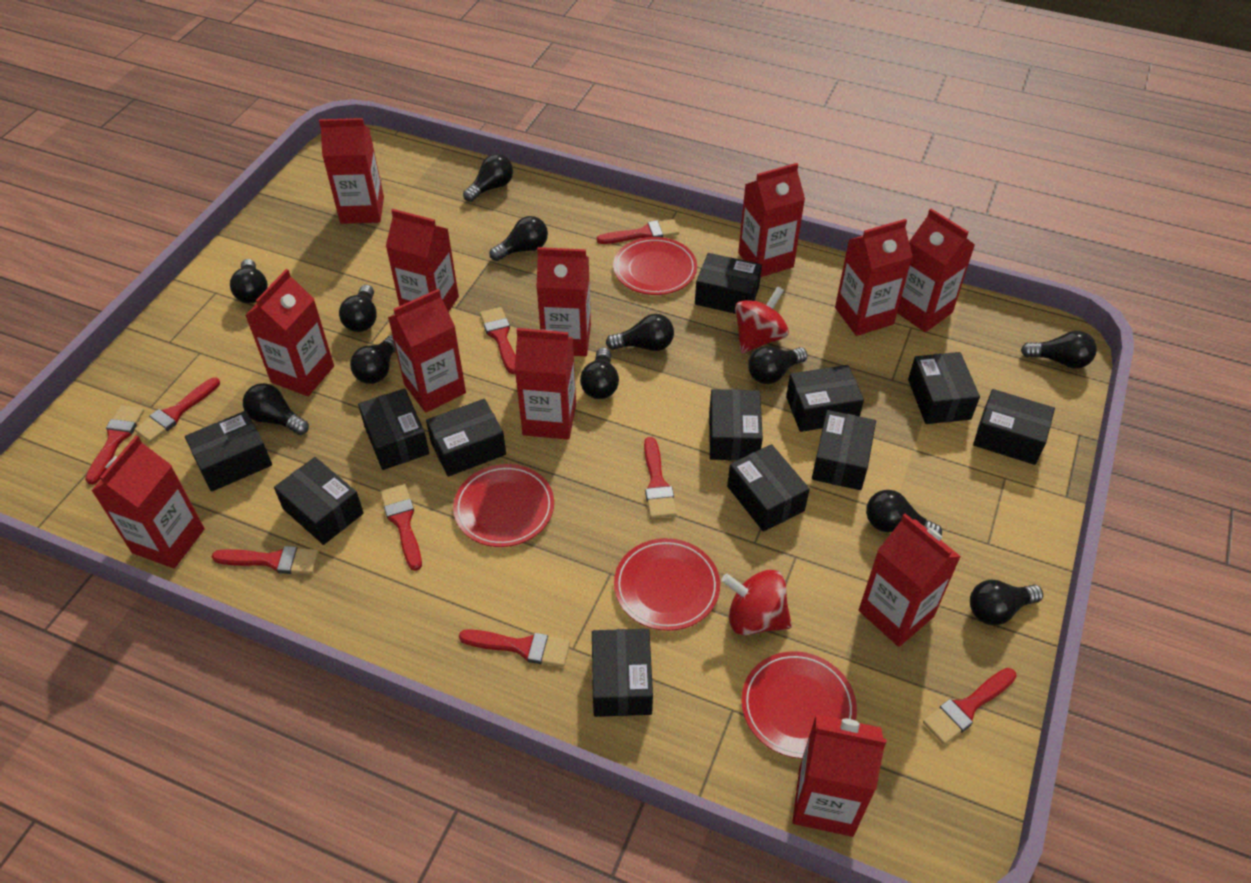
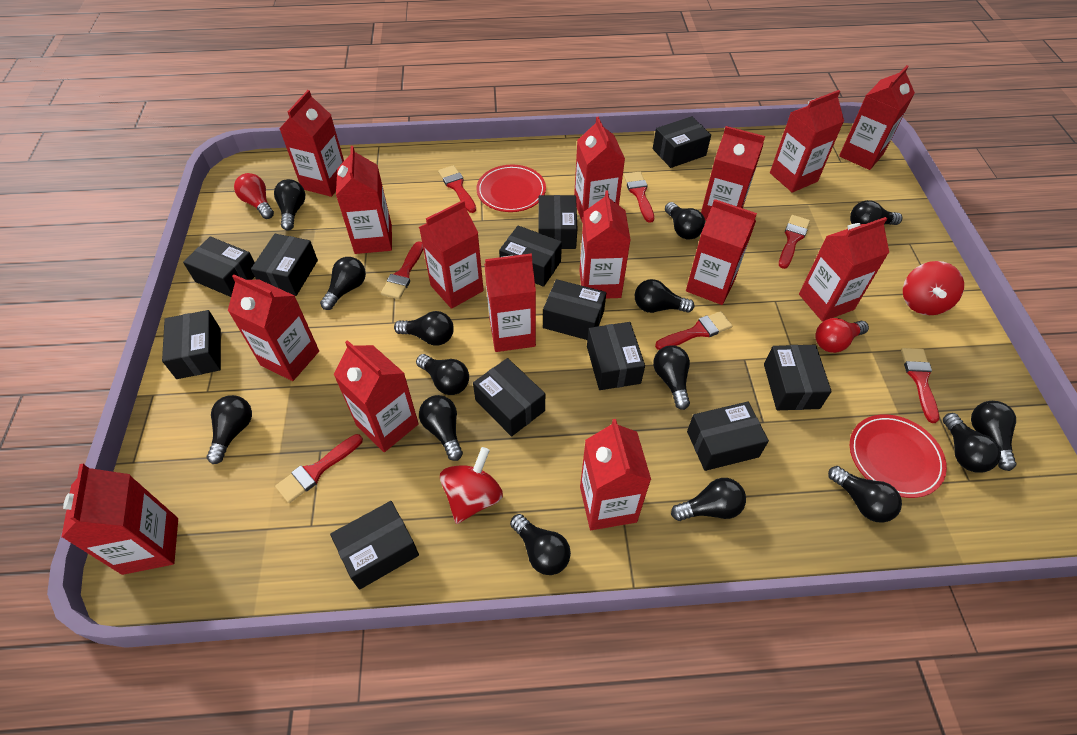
black light bulb: 12 -> 15
red brush: 9 -> 7
red carton: 12 -> 15
red light bulb: 0 -> 2
red plate: 4 -> 2

